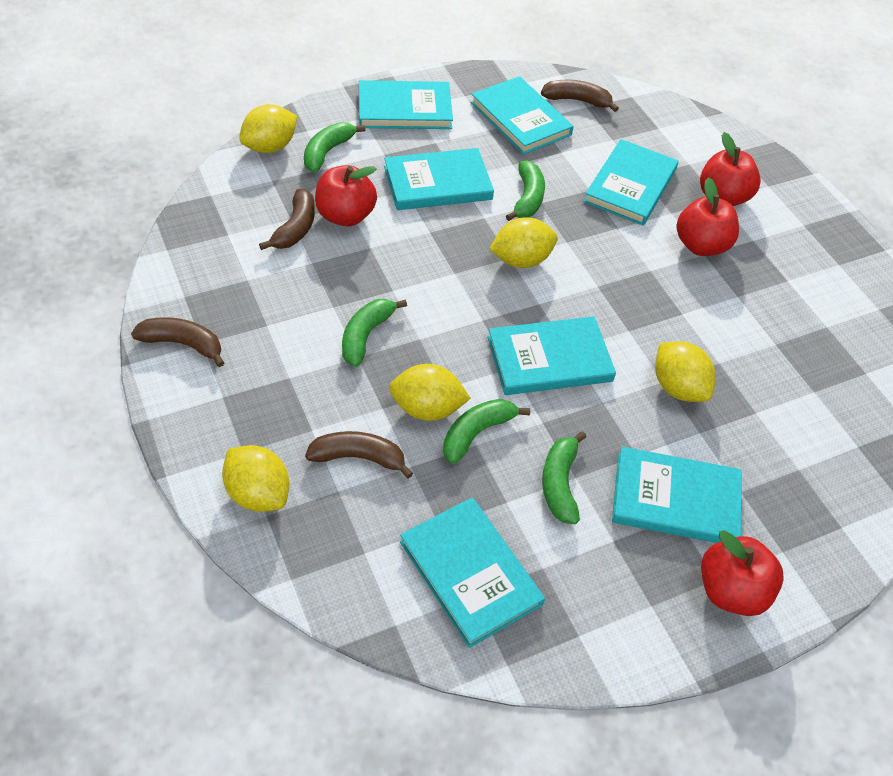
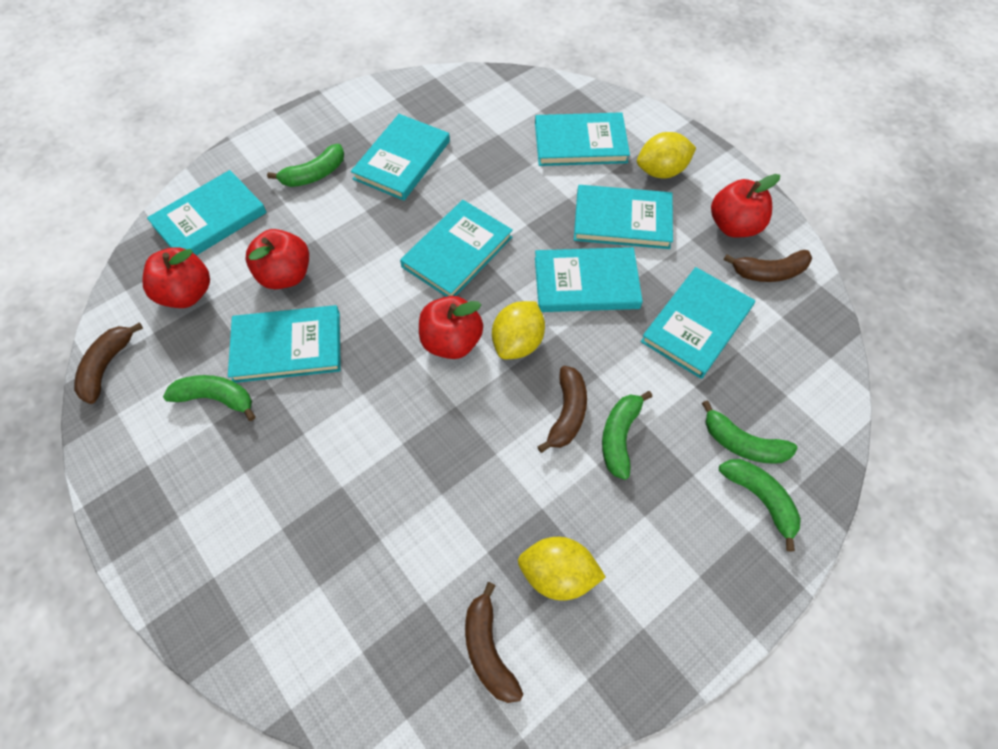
turquoise book: 7 -> 8
yellow lemon: 5 -> 3

